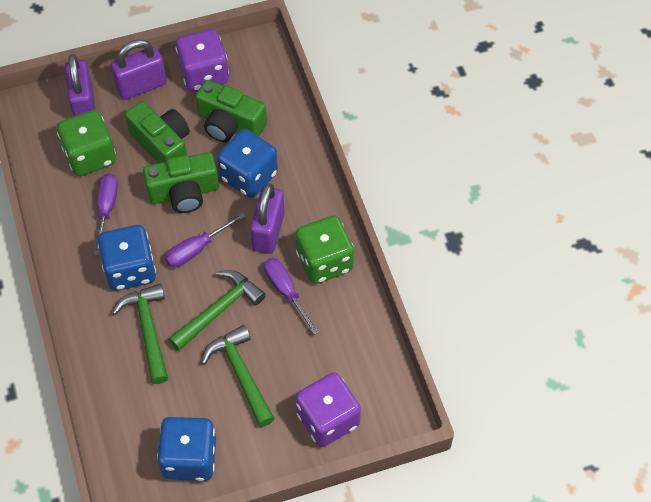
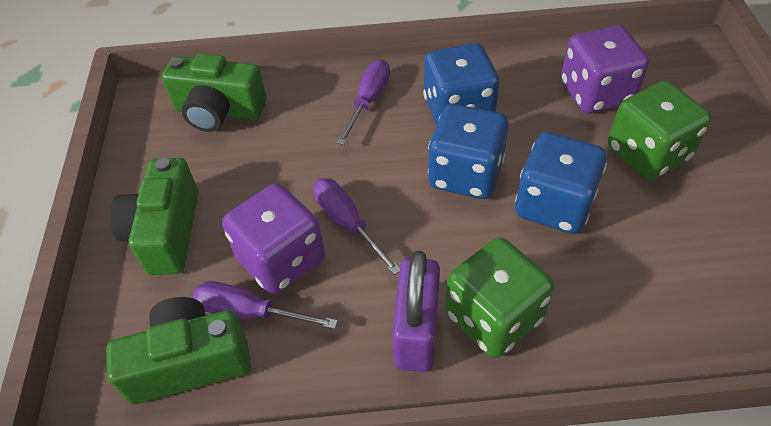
green hammer: 3 -> 0
purple padlock: 3 -> 1

